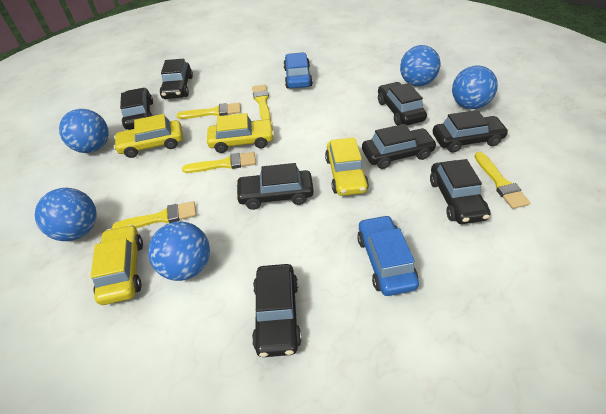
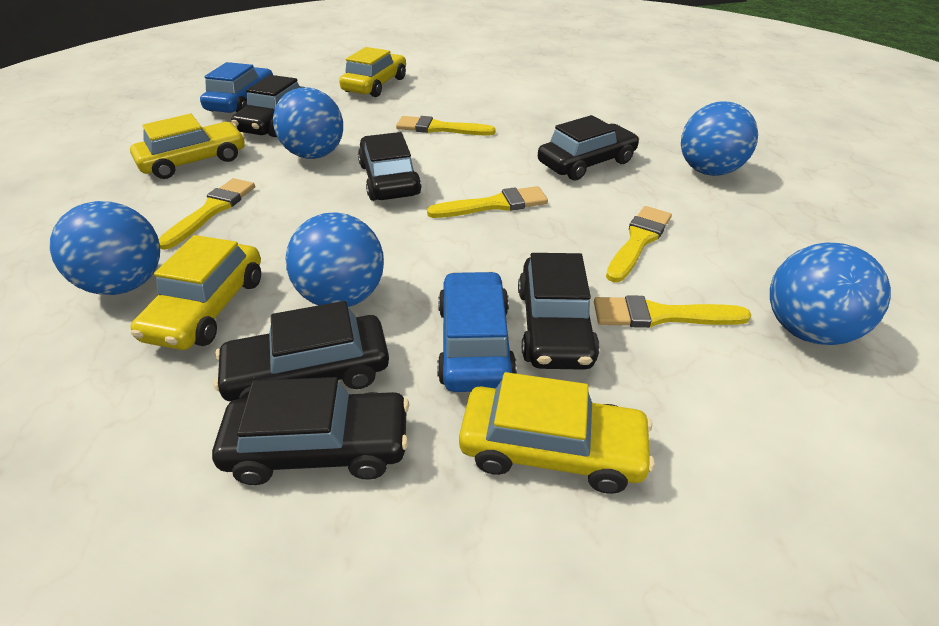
black car: 8 -> 6

